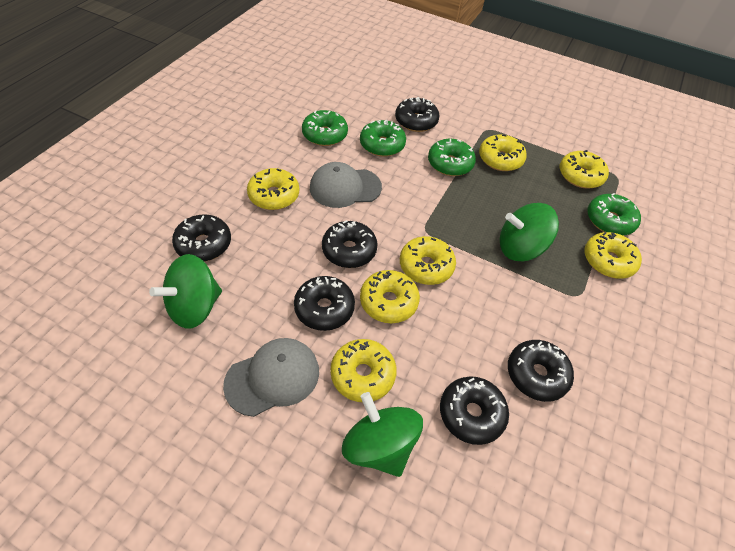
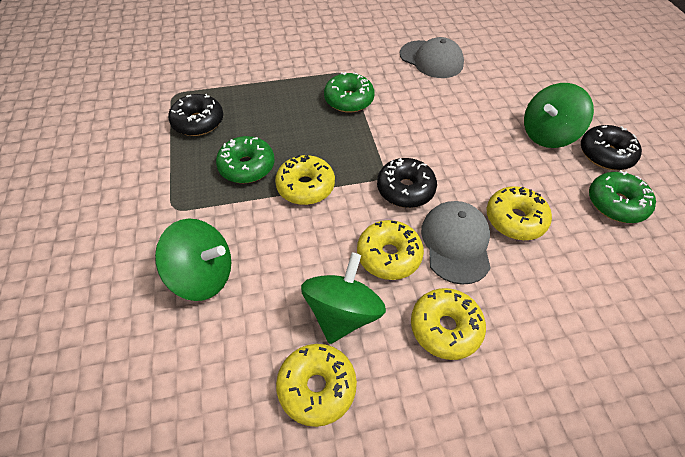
black donut: 6 -> 3
green donut: 4 -> 3
yellow donut: 7 -> 5

